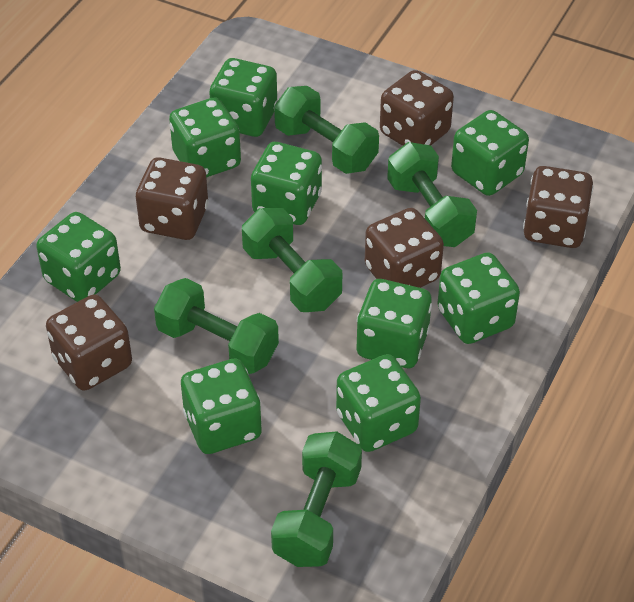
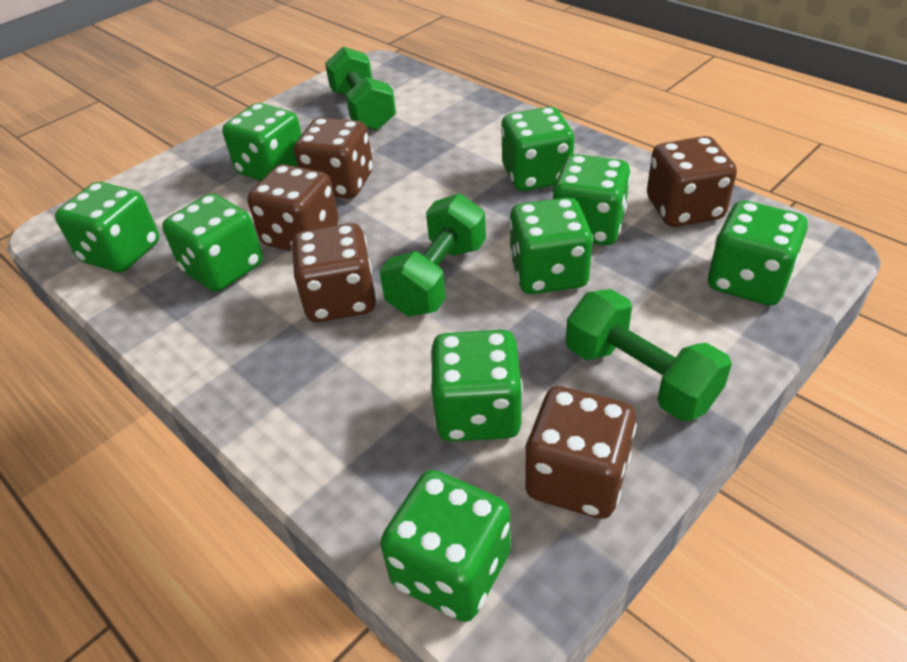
green dumbbell: 5 -> 3

